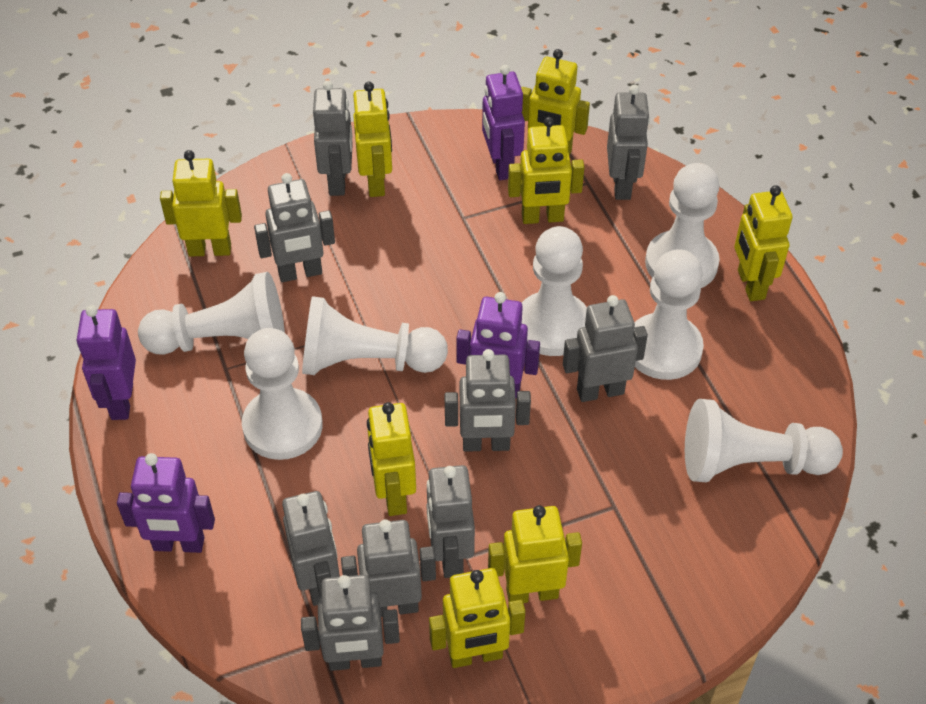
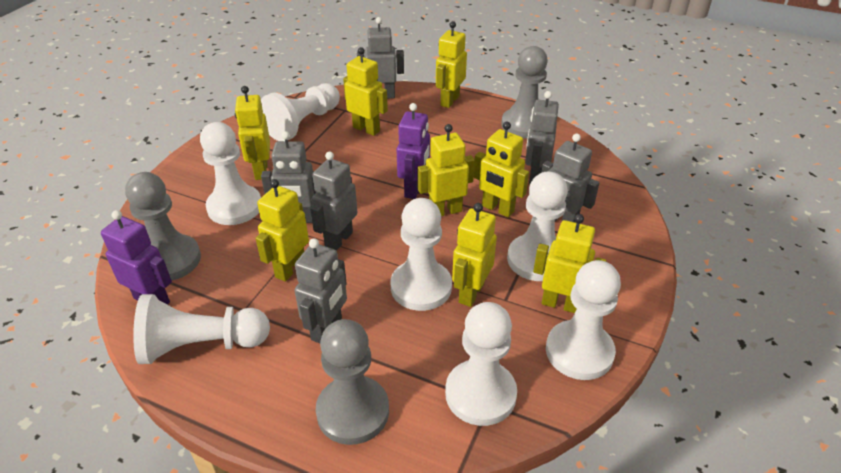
grey pawn: 0 -> 3
grey robot: 9 -> 6
purple robot: 4 -> 2

